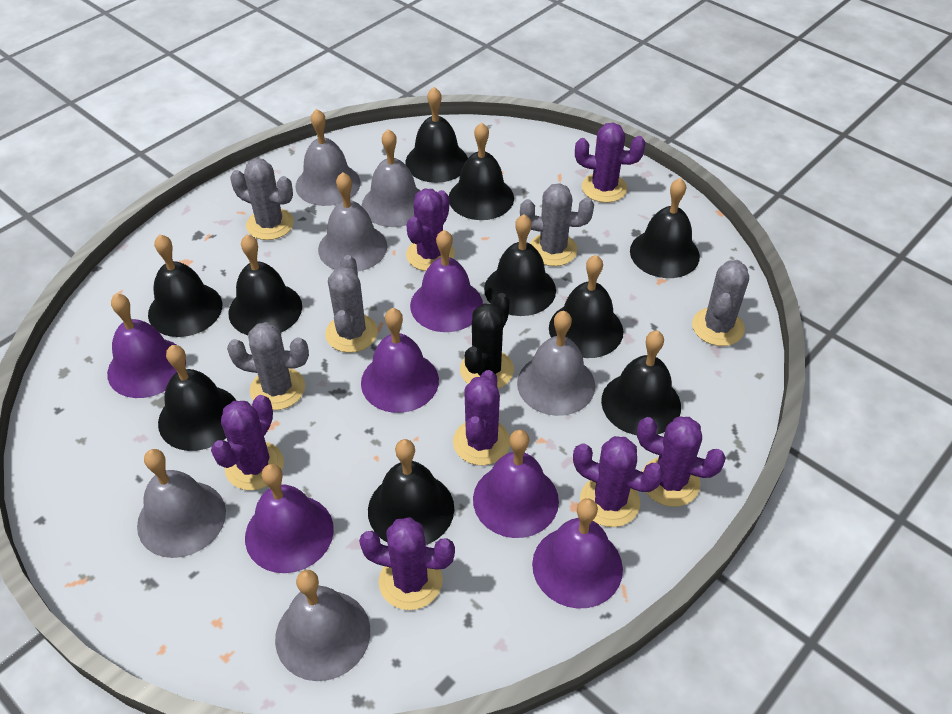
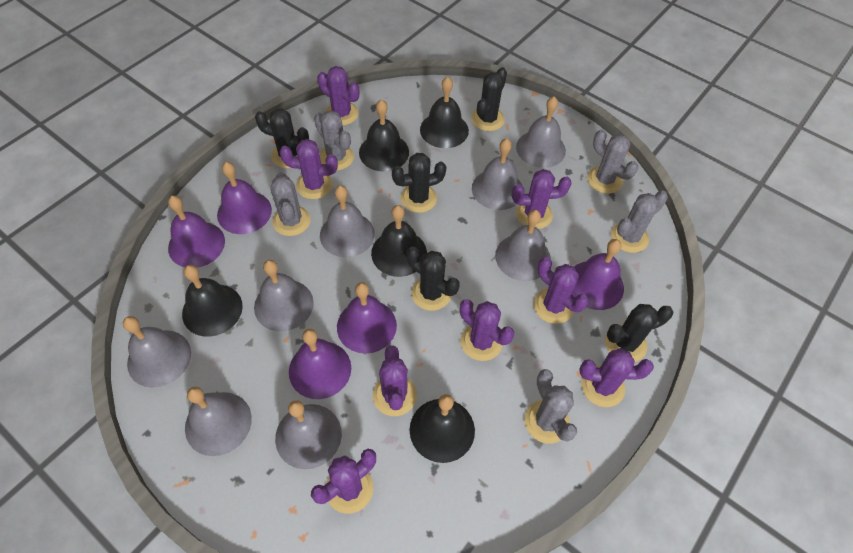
black bell: 10 -> 5
black cactus: 1 -> 5
grey bell: 6 -> 8
purple bell: 6 -> 5
purple cactus: 7 -> 8

